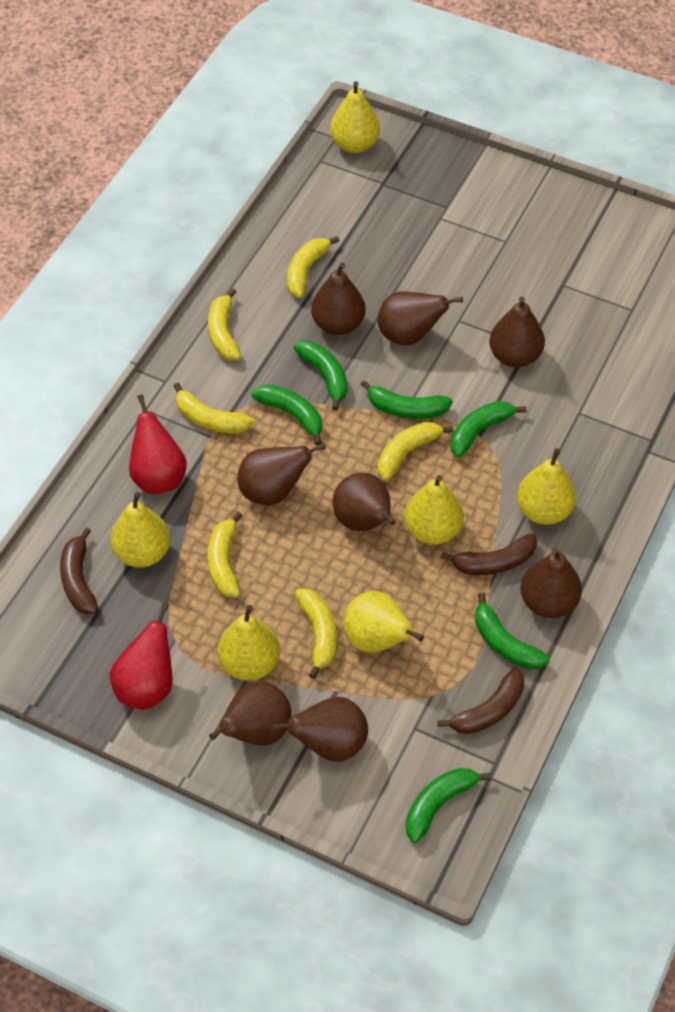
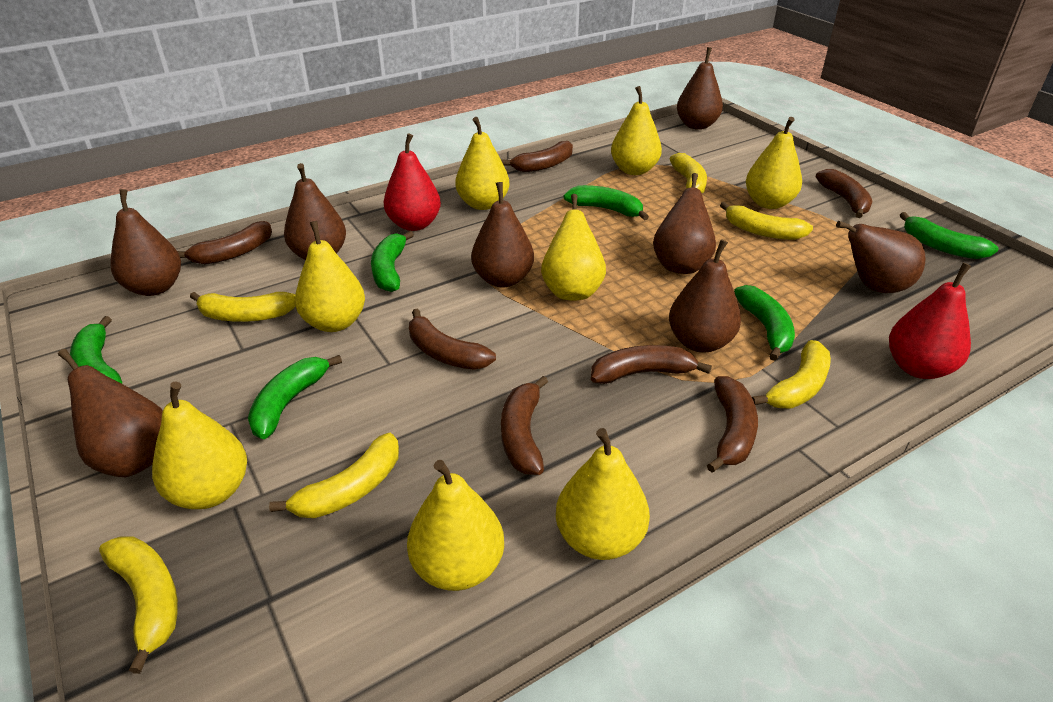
brown banana: 3 -> 7
yellow pear: 6 -> 8

